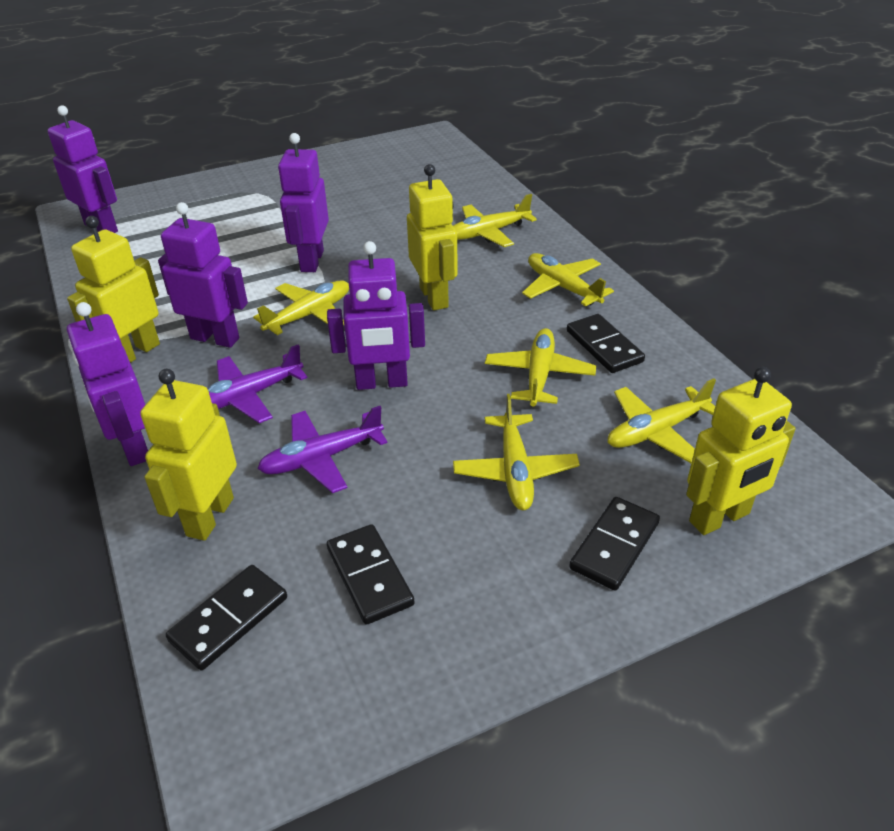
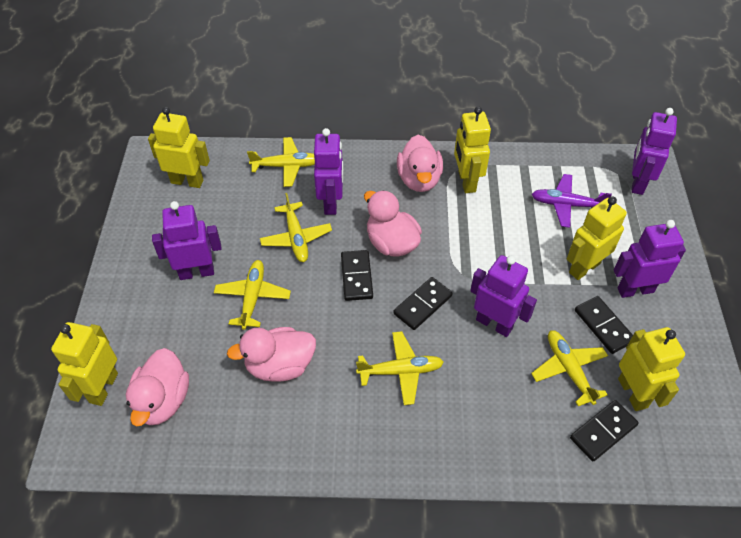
pink duck: 0 -> 4
purple plane: 2 -> 1
yellow plane: 6 -> 5
yellow robot: 4 -> 5

